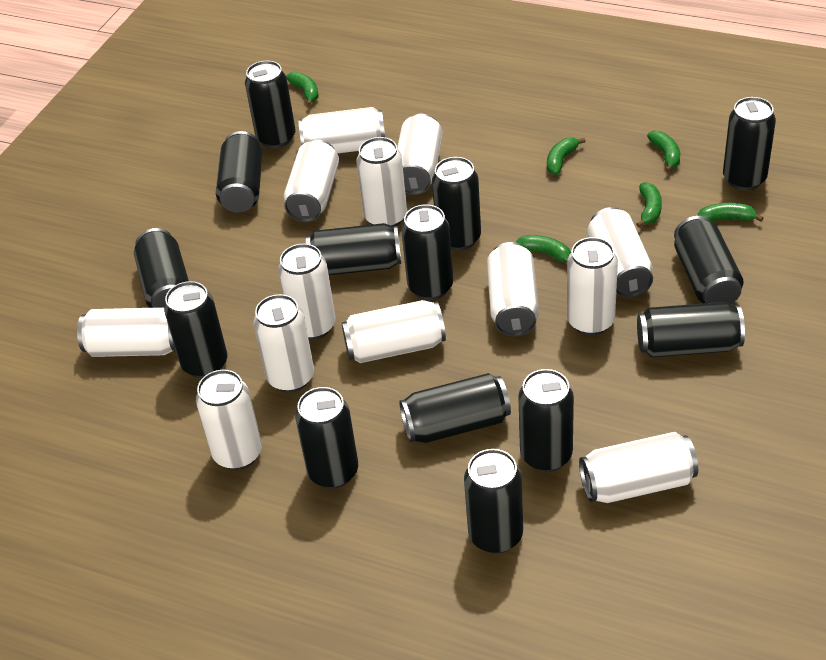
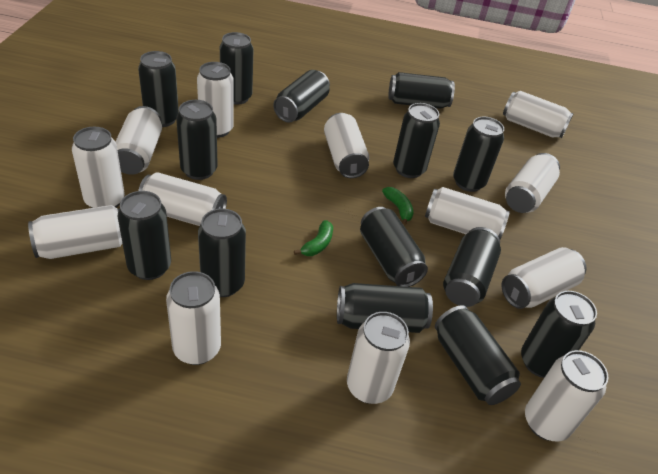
green banana: 6 -> 2

